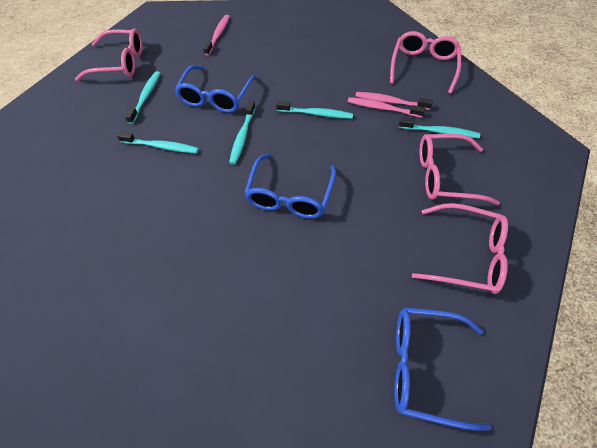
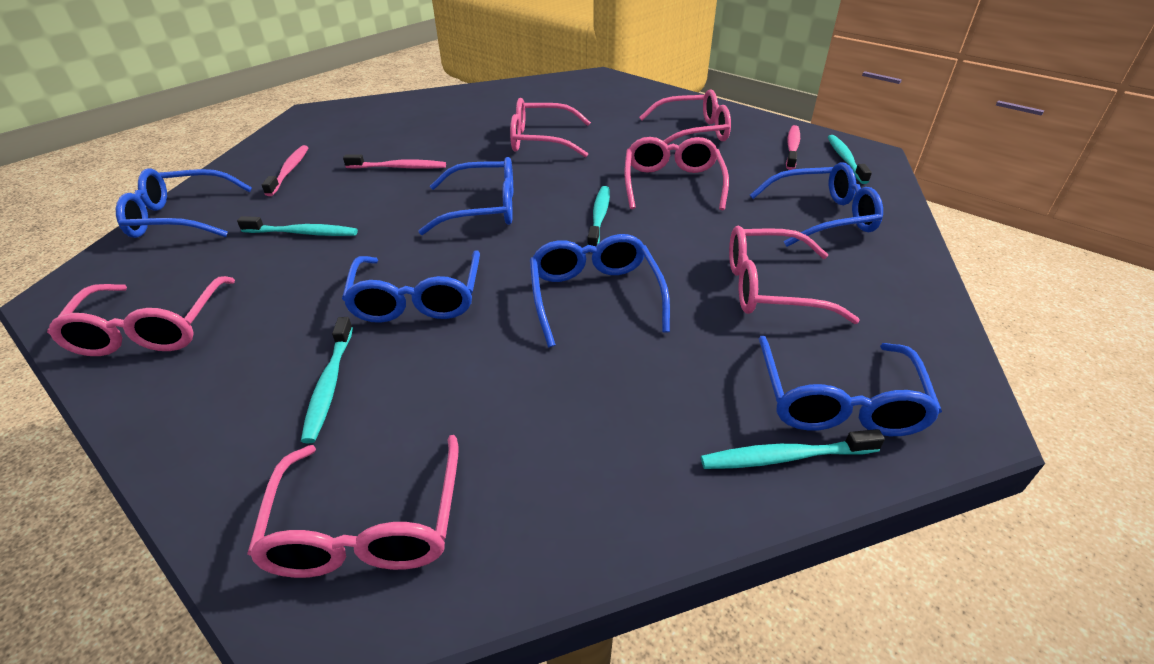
blue glasses: 3 -> 6
pink glasses: 4 -> 6

